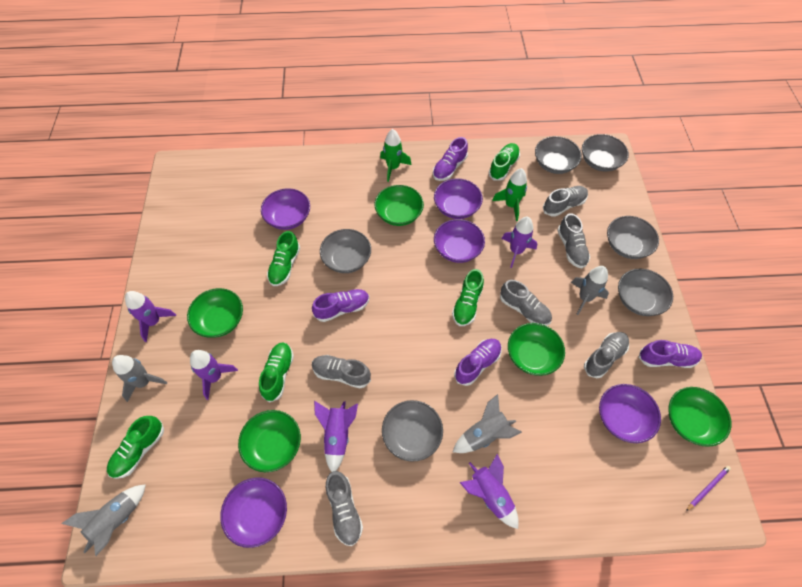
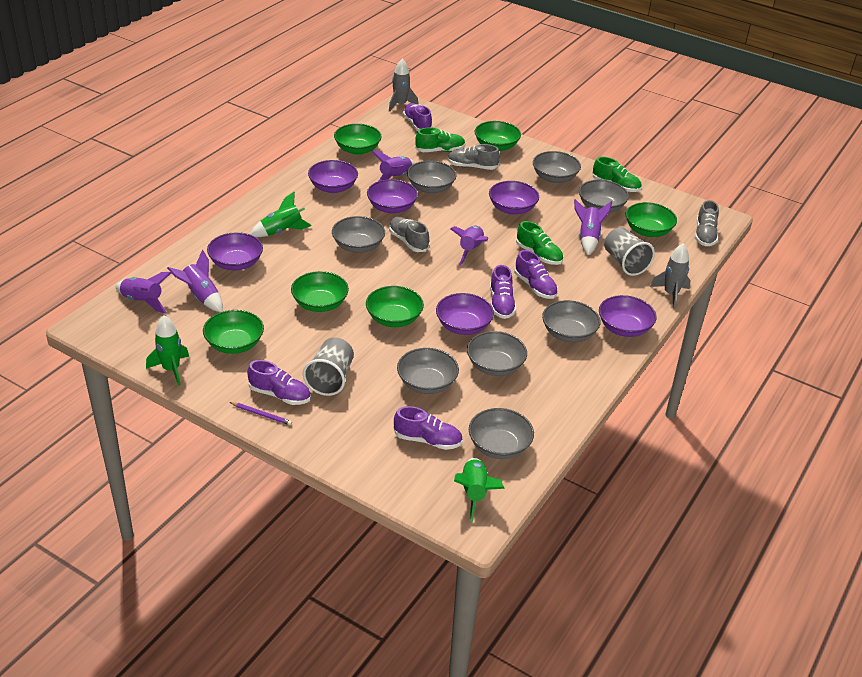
green bowl: 5 -> 6
green rocket: 2 -> 3
green shoe: 5 -> 3
grey bowl: 6 -> 8
grey cup: 0 -> 2
grey rocket: 4 -> 2
grey shoe: 6 -> 3
purple bowl: 5 -> 6
purple shoe: 4 -> 5

